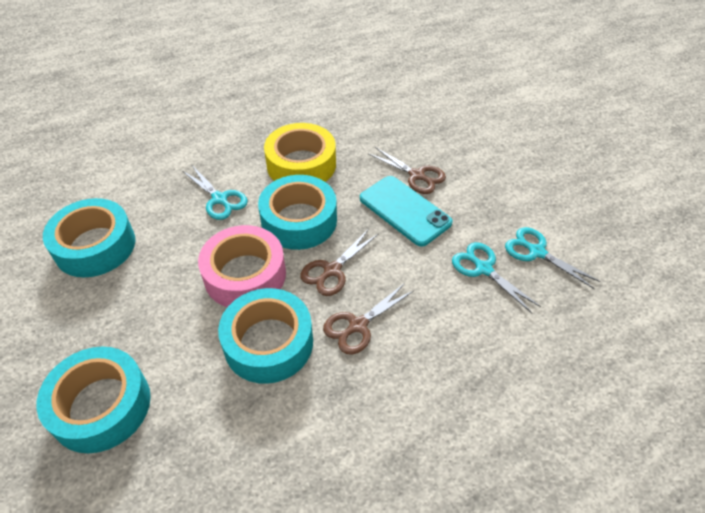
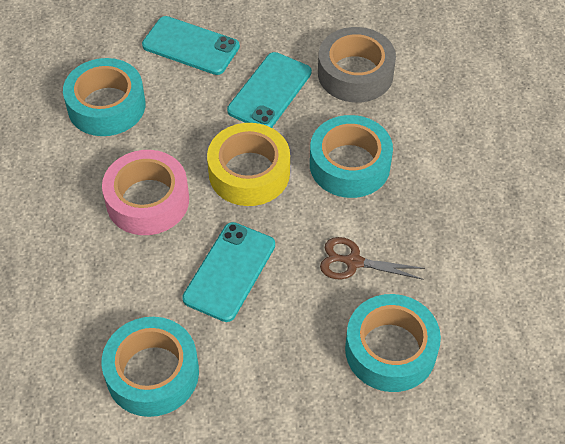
brown scissors: 3 -> 1
grey tape: 0 -> 1
turquoise phone: 1 -> 3
turquoise scissors: 3 -> 0

